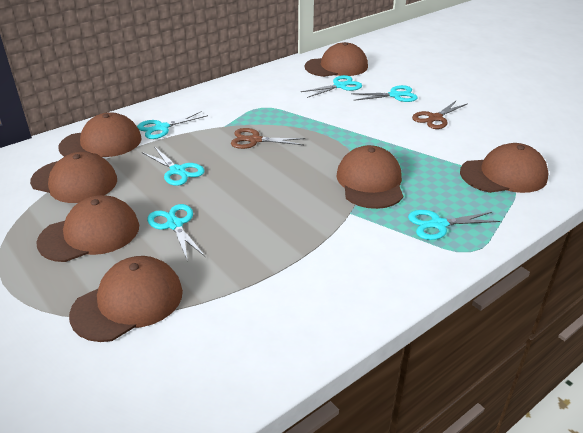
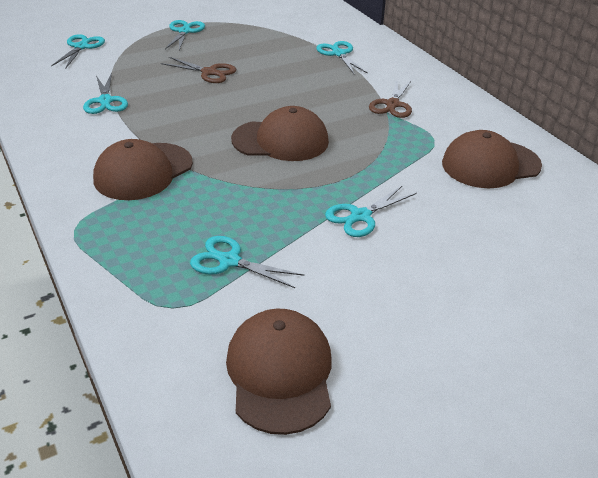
brown cap: 7 -> 4

